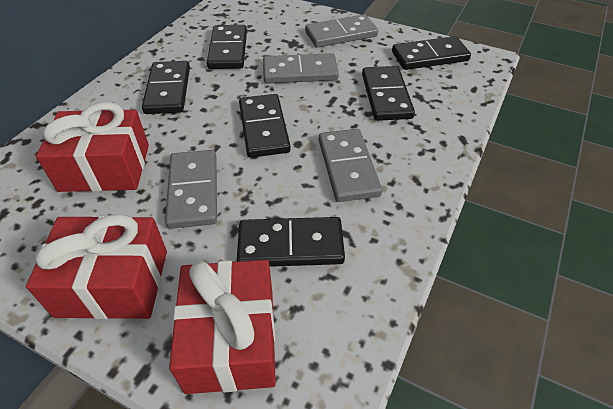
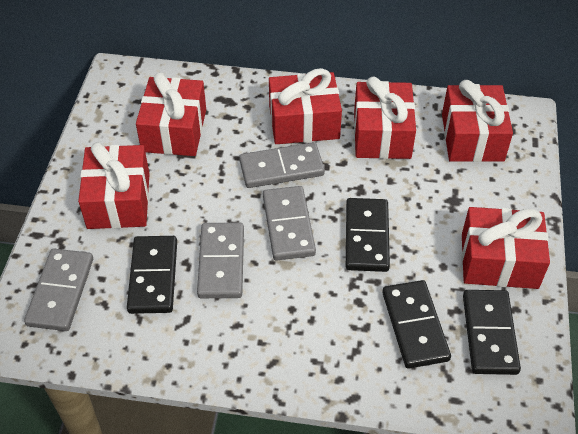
black domino: 6 -> 4
red gift: 3 -> 6

